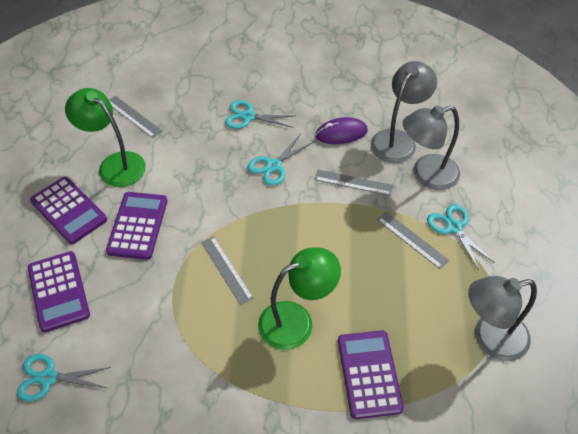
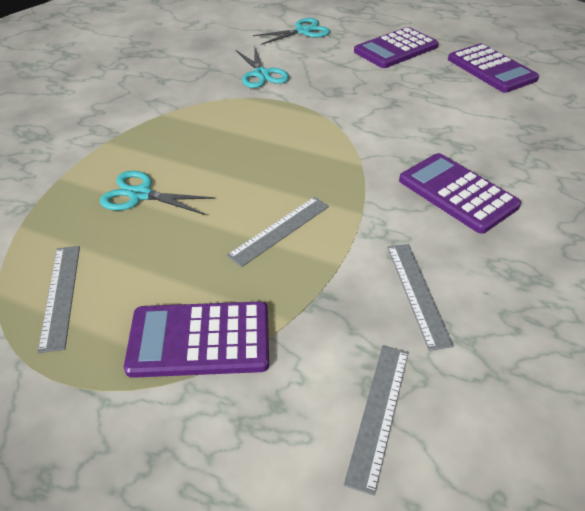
green lamp: 2 -> 0
grey lamp: 3 -> 0
purple mouse: 1 -> 0
turquoise scissors: 4 -> 3

